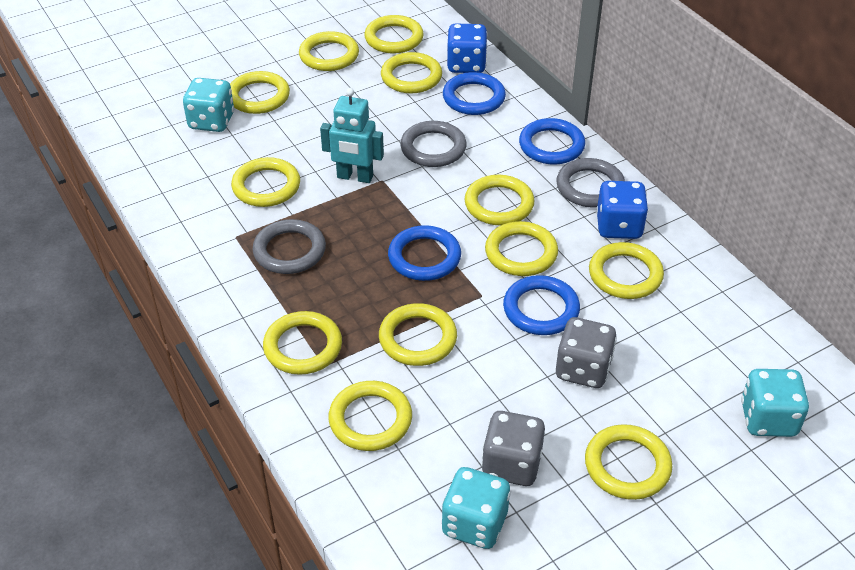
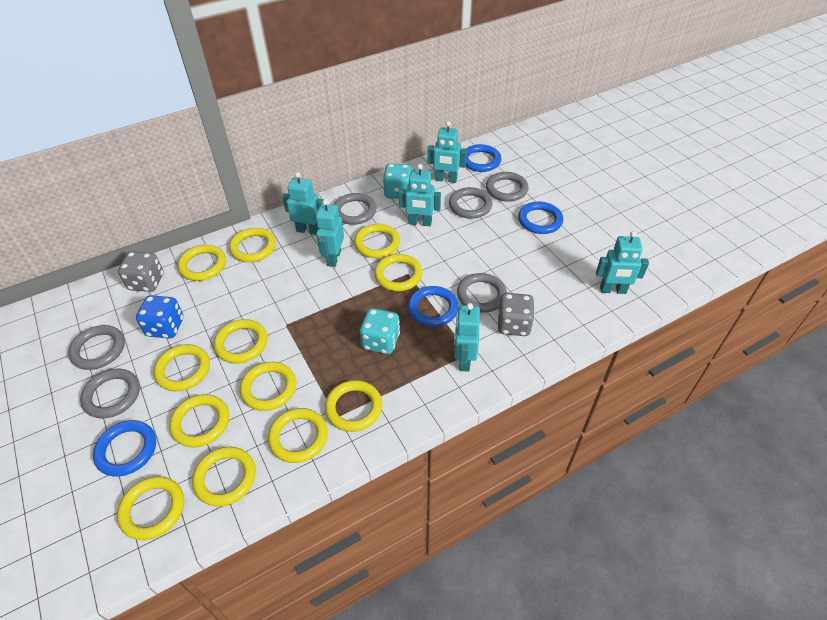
blue dice: 2 -> 1
grey ring: 3 -> 6
turquoise dice: 3 -> 2
turquoise robot: 1 -> 6

